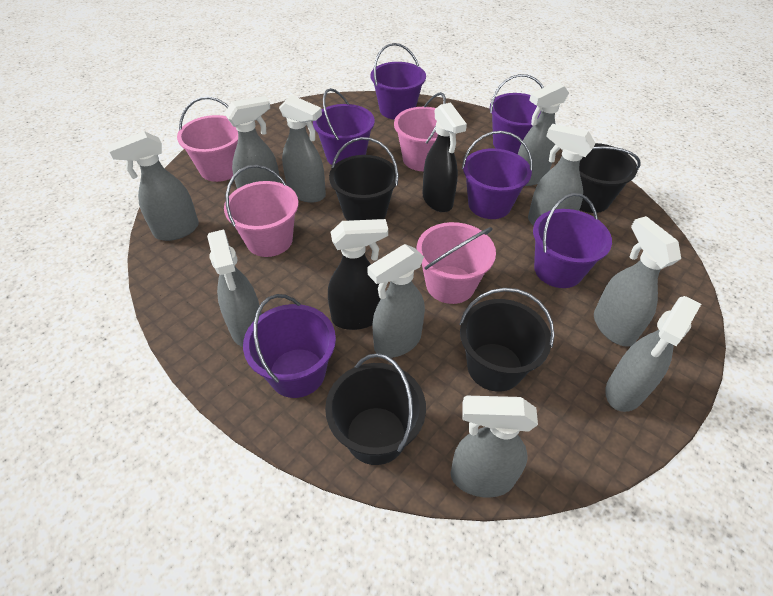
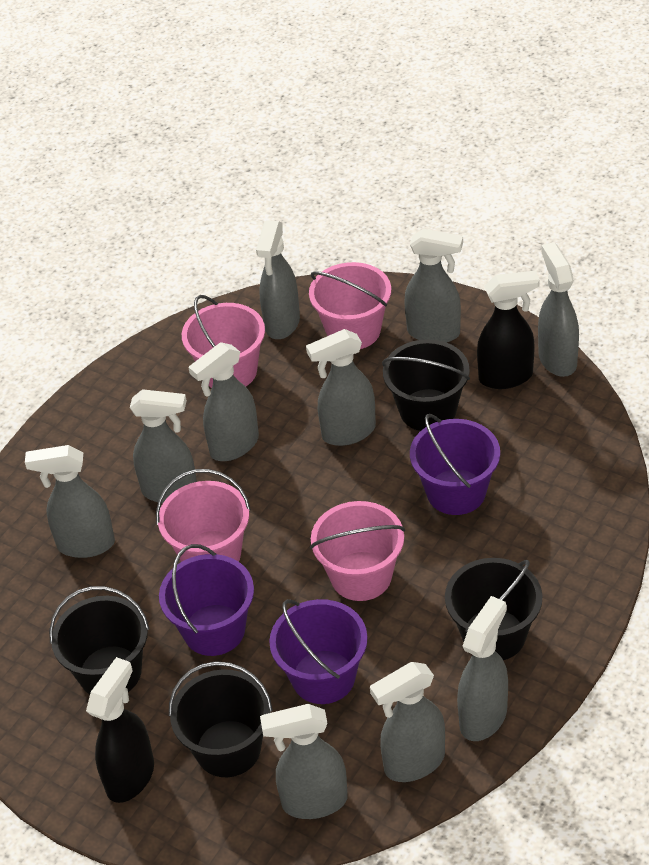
purple bucket: 6 -> 3

